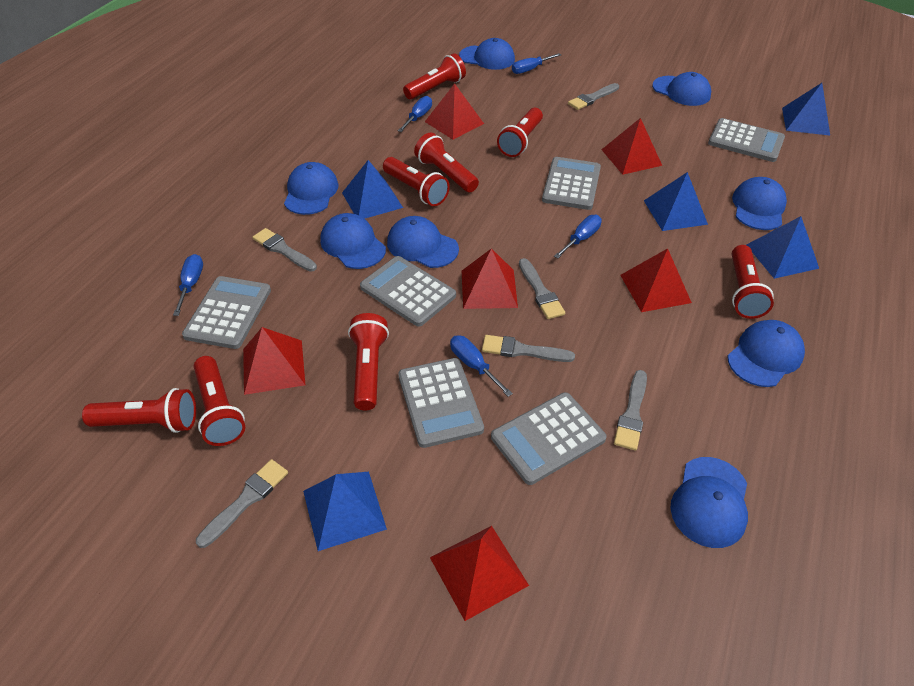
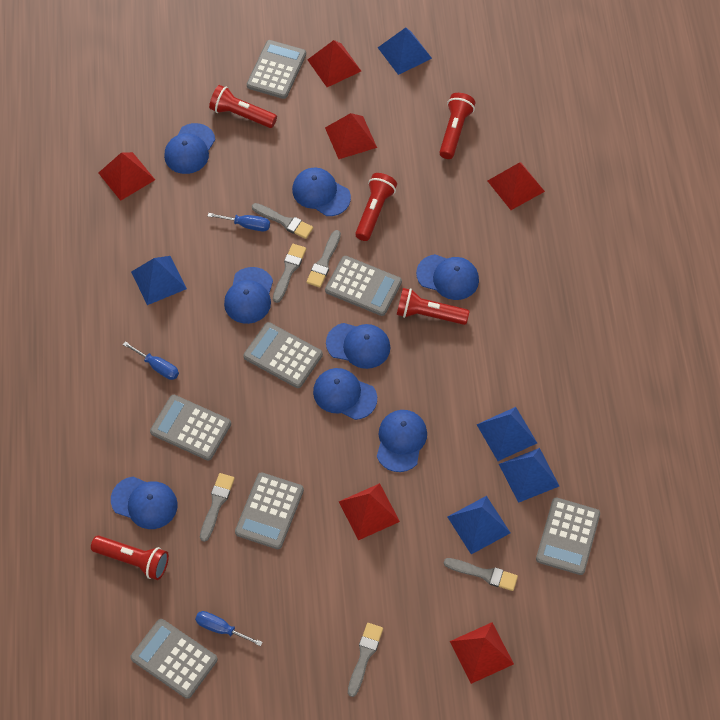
blue screwdriver: 5 -> 3
grey calculator: 6 -> 7
red flashlight: 8 -> 5

